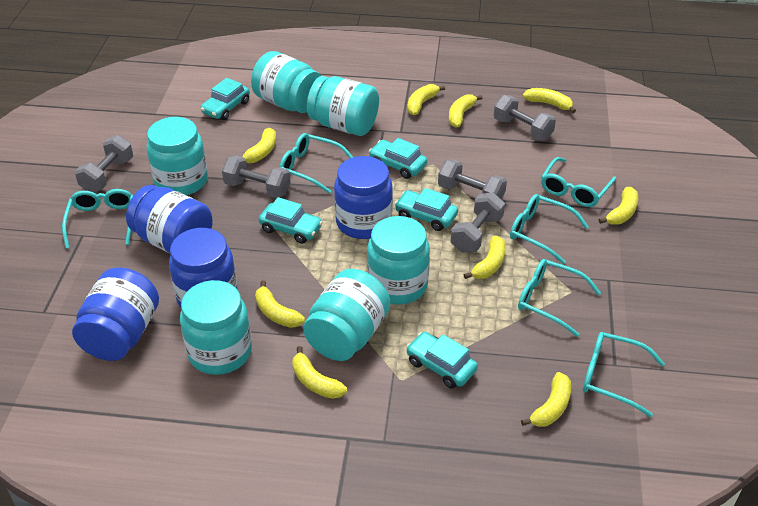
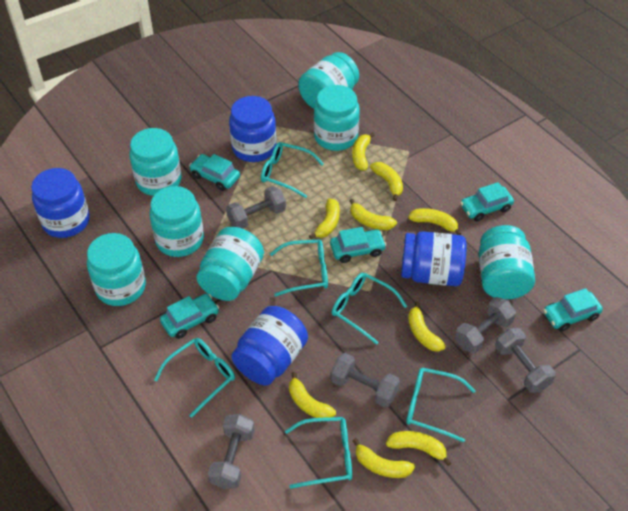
turquoise jar: 6 -> 7

